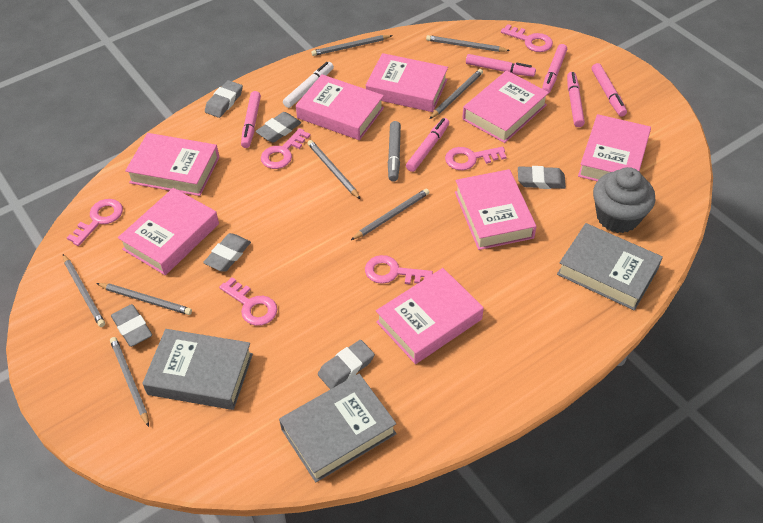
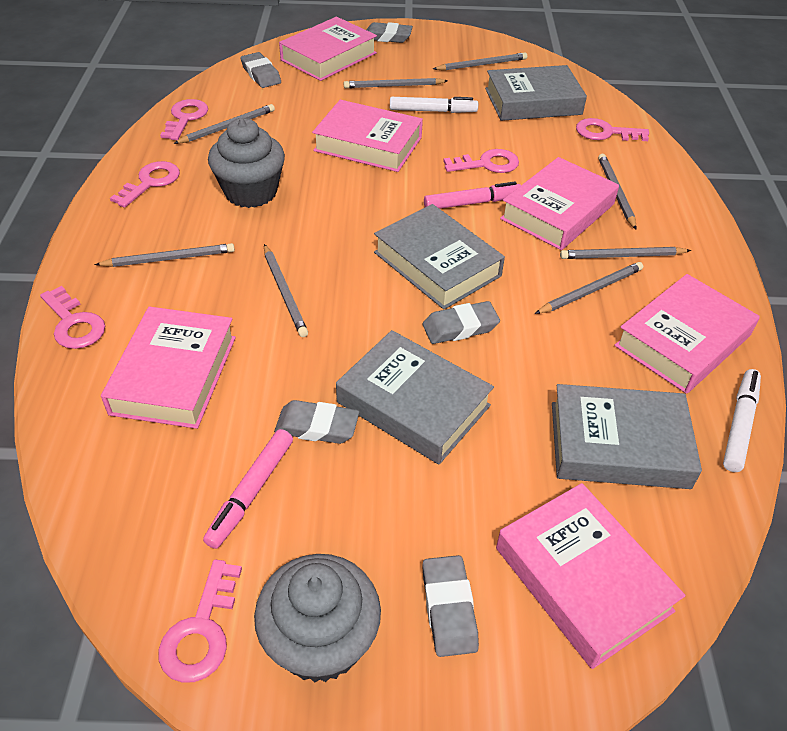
grey book: 3 -> 4
grey cupcake: 1 -> 2
grey eraser: 6 -> 5
grey marker: 1 -> 0
pink book: 8 -> 6
pink marker: 6 -> 2
white marker: 1 -> 2

